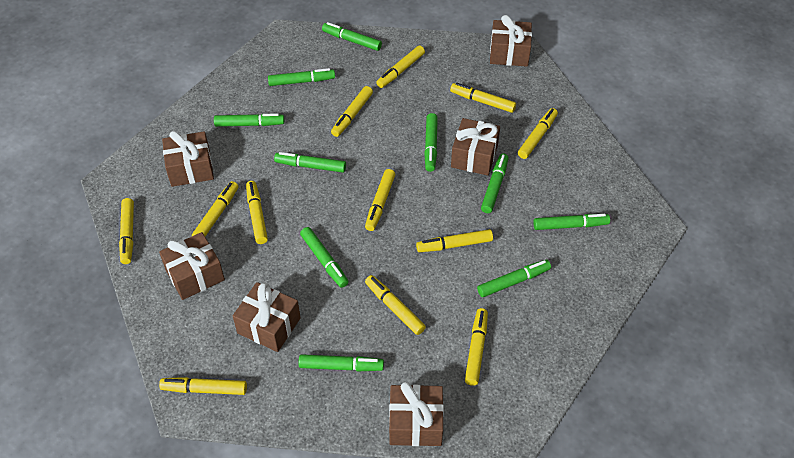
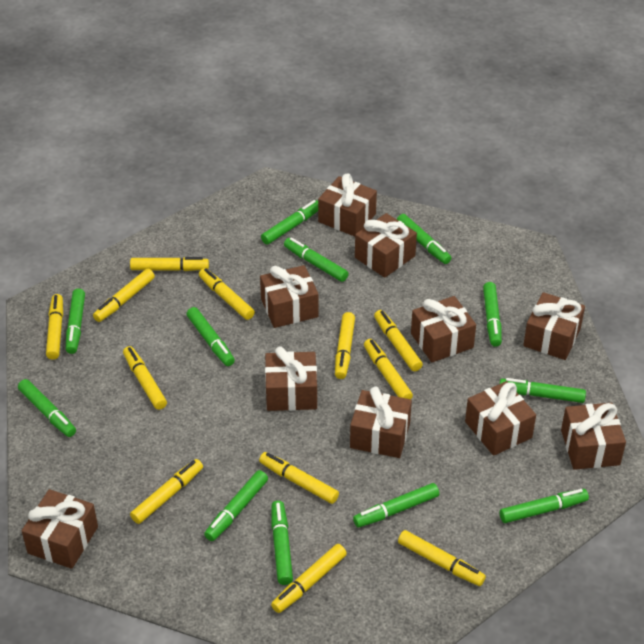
brown gift: 6 -> 10
green marker: 10 -> 12

